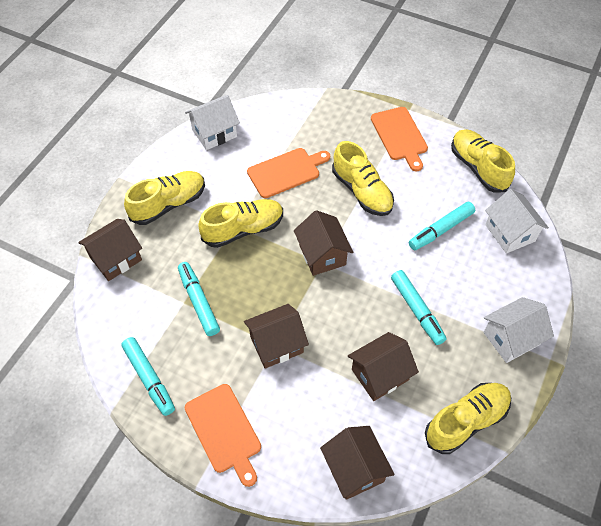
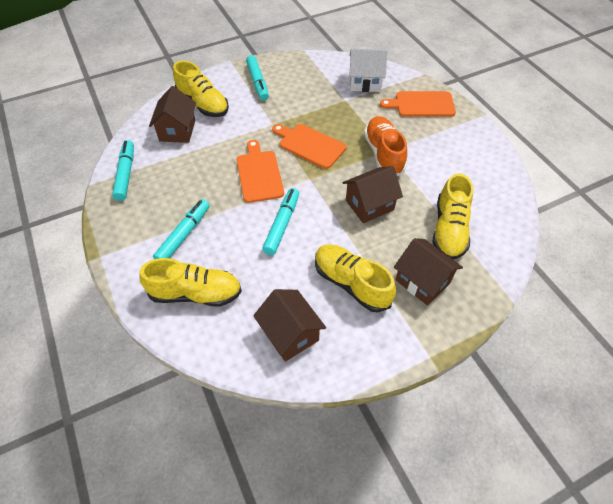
brown house: 5 -> 4
orange shoe: 0 -> 1
white house: 3 -> 1
yellow shoe: 5 -> 4

